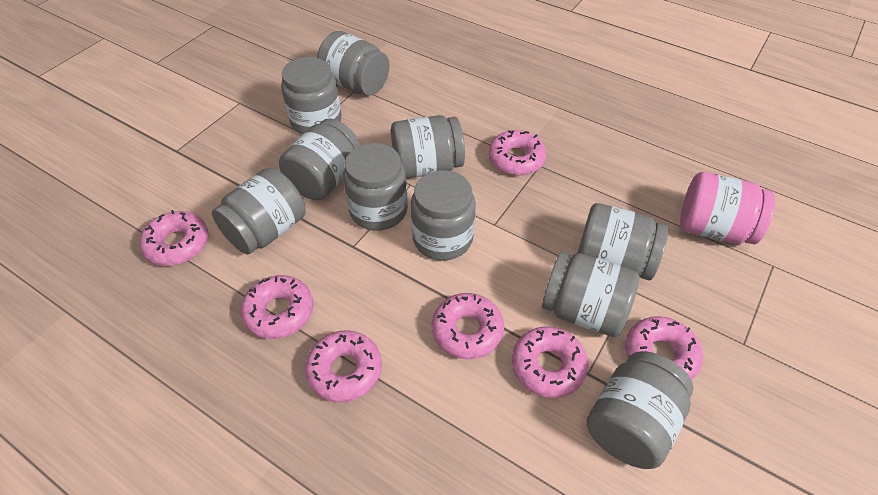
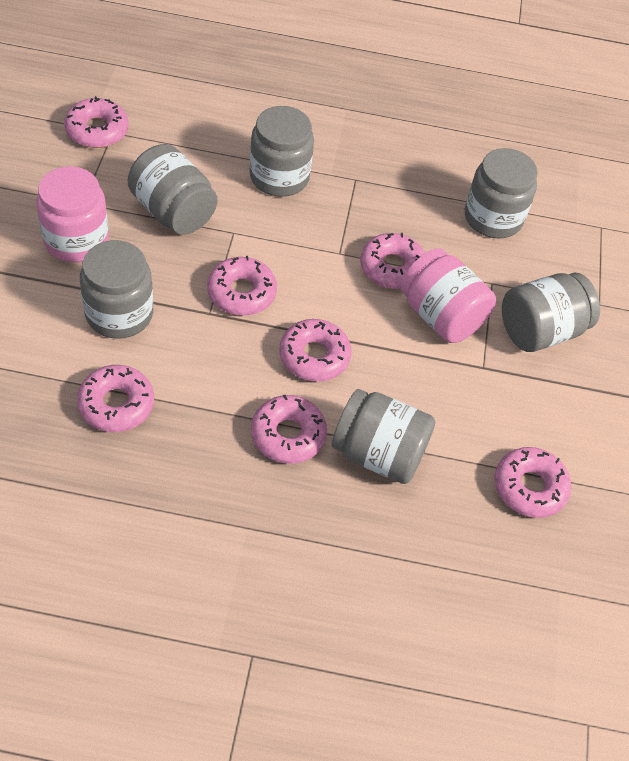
grey jar: 10 -> 6
pink jar: 1 -> 2

